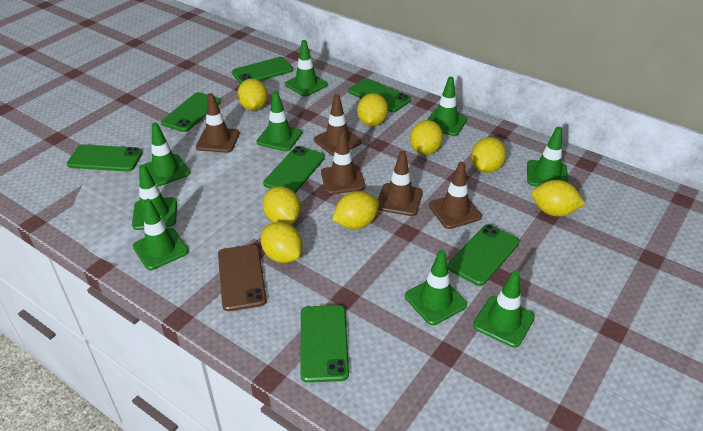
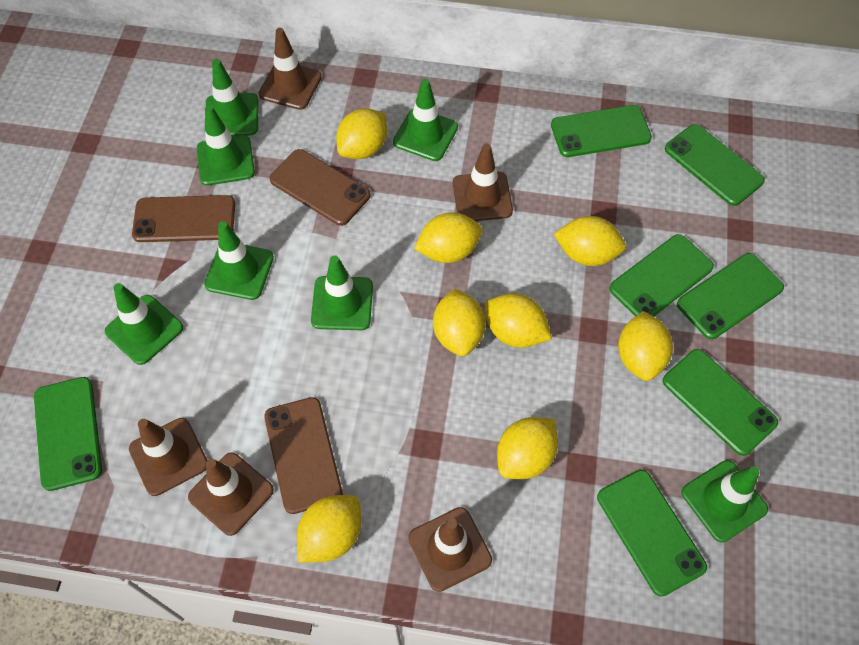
brown phone: 1 -> 3
green traffic cone: 9 -> 7

